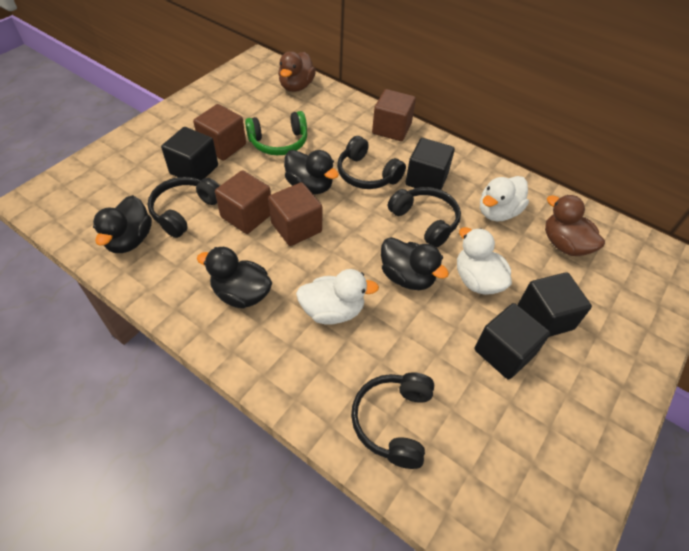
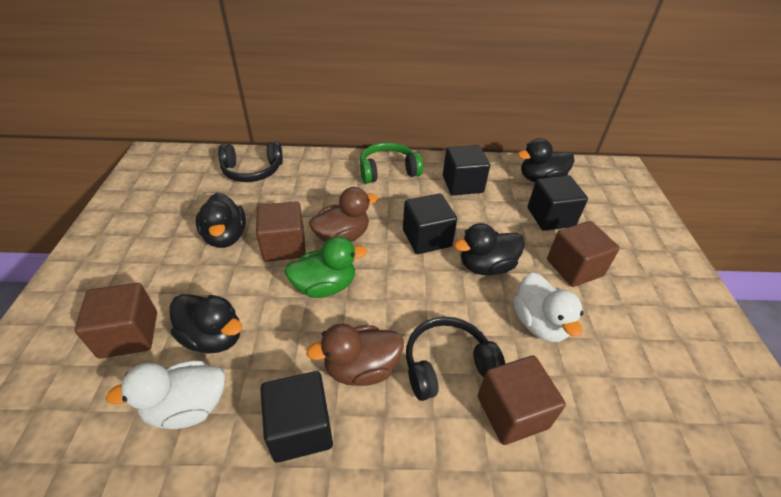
black headphones: 4 -> 2
green duck: 0 -> 1
white duck: 3 -> 2

